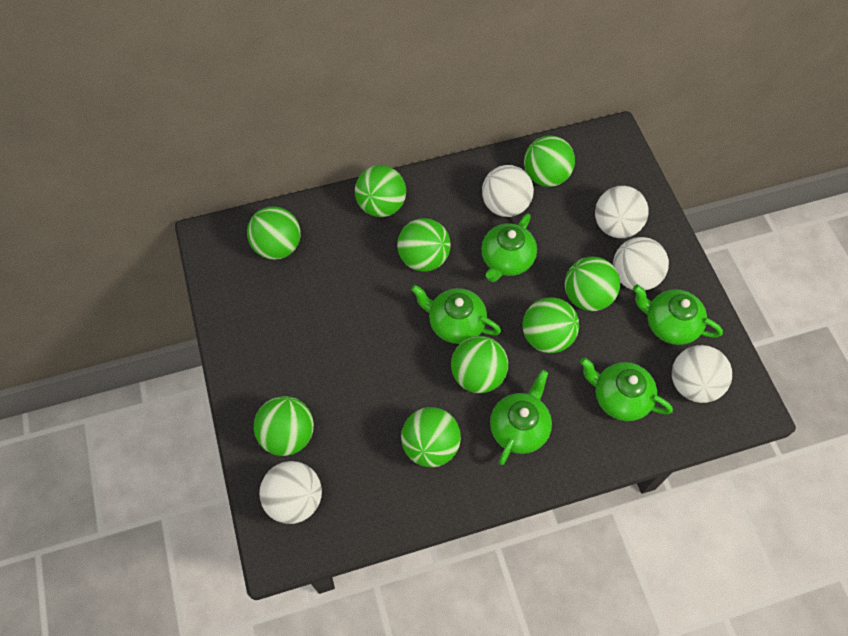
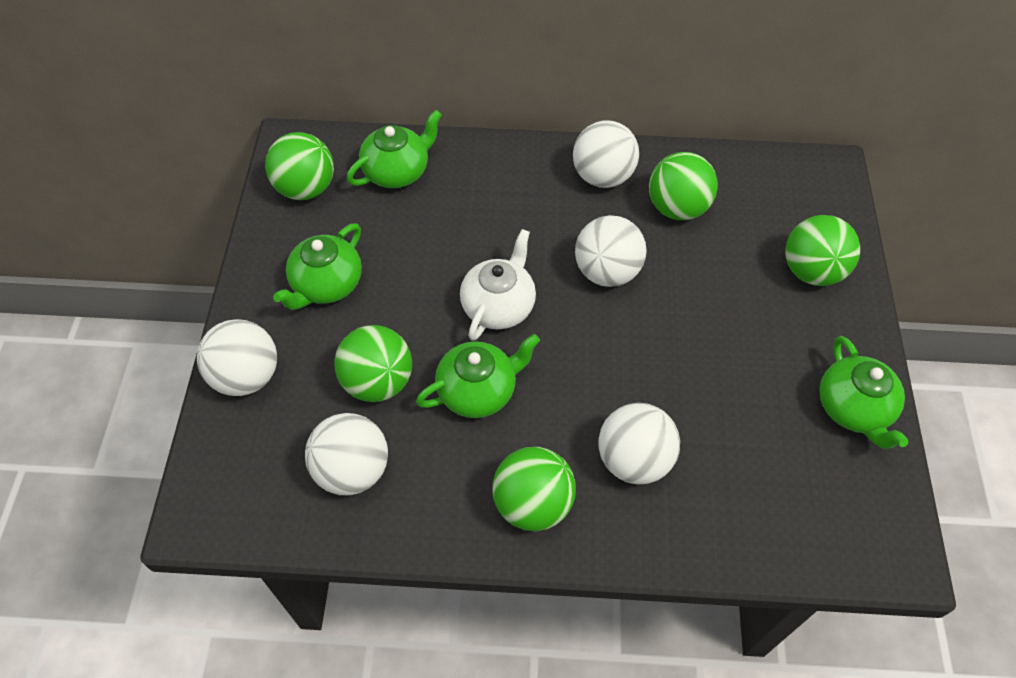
green ball: 9 -> 5
green teapot: 5 -> 4
white teapot: 0 -> 1

